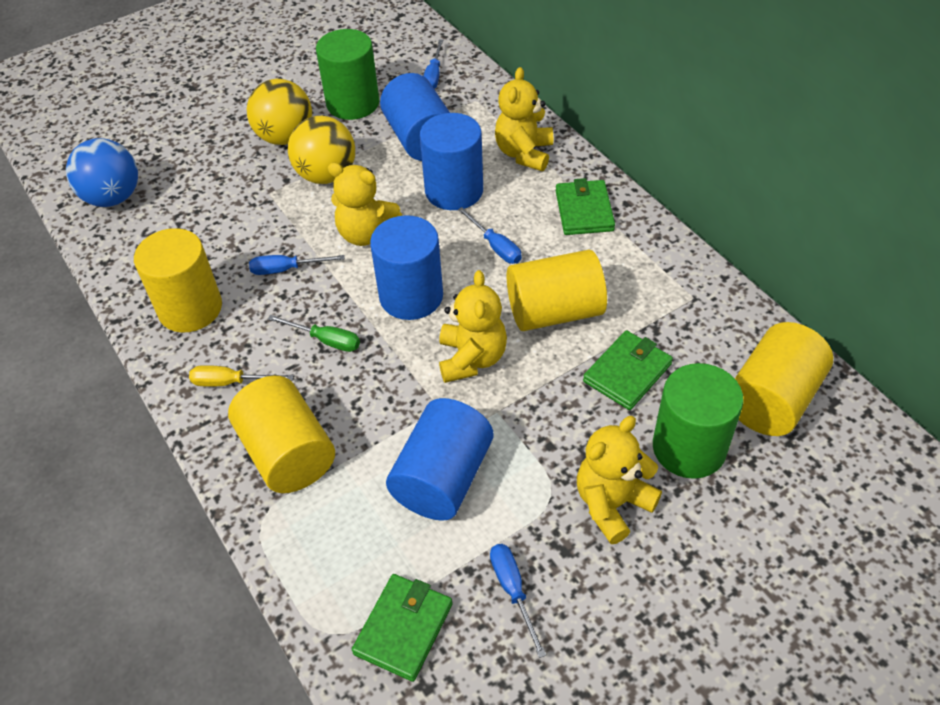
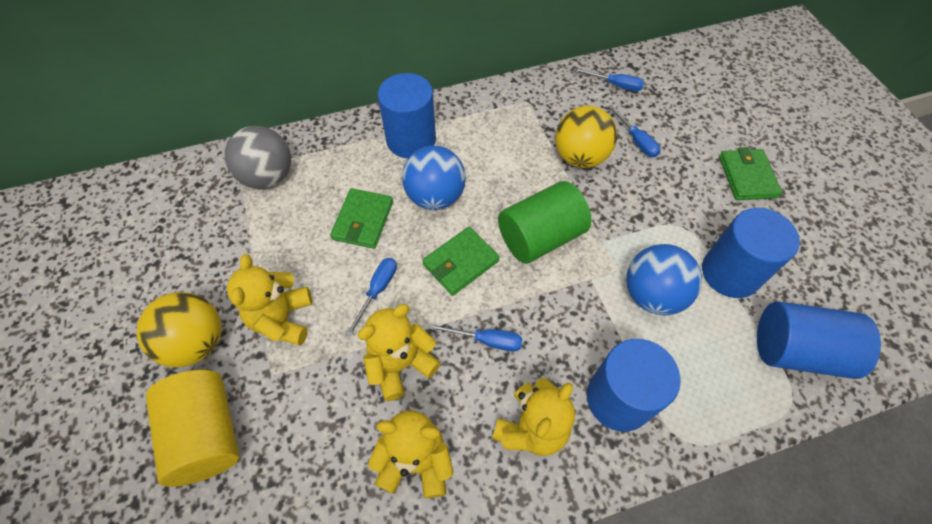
blue ball: 1 -> 2
green cylinder: 2 -> 1
green screwdriver: 1 -> 0
grey ball: 0 -> 1
yellow cylinder: 4 -> 1
yellow screwdriver: 1 -> 0

